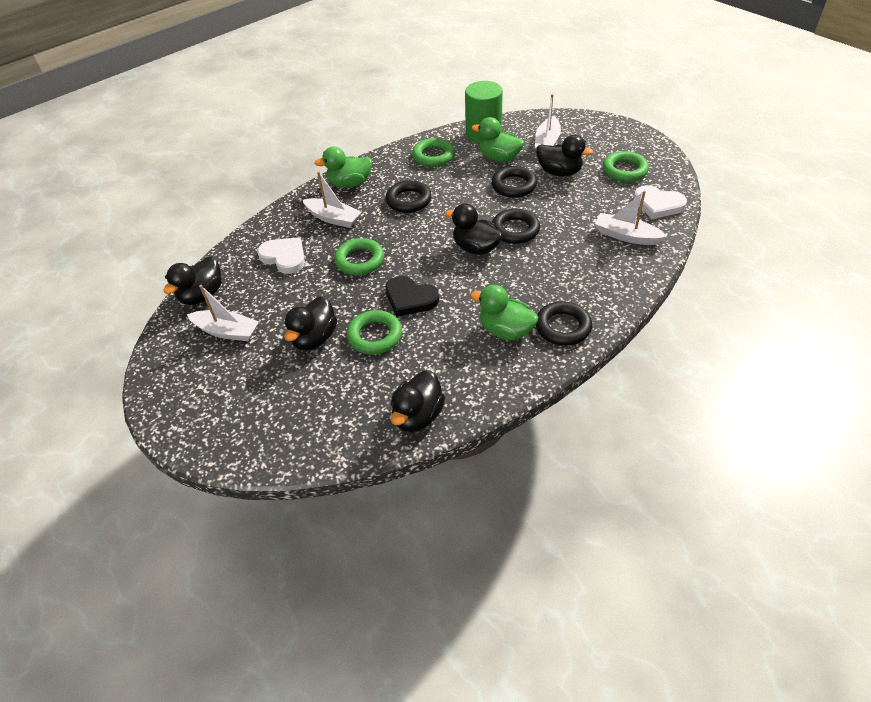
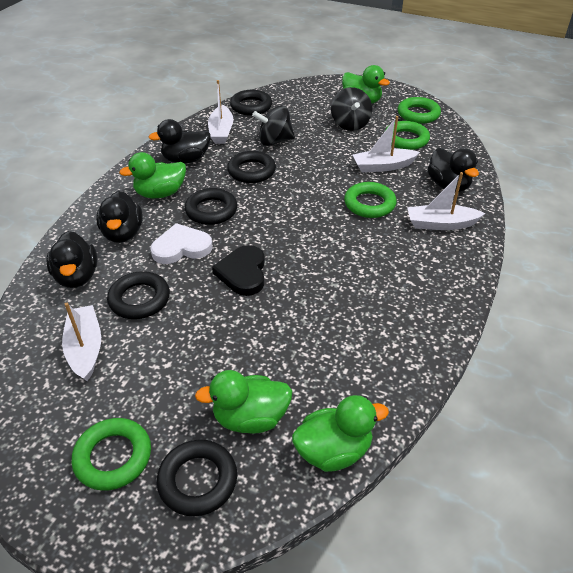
black duck: 5 -> 4
black ring: 4 -> 5
black spinning top: 0 -> 2
green cylinder: 1 -> 0
green duck: 3 -> 4
white heart: 2 -> 1

